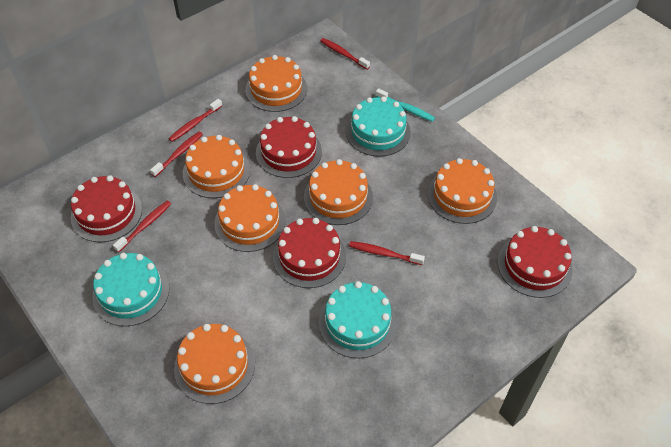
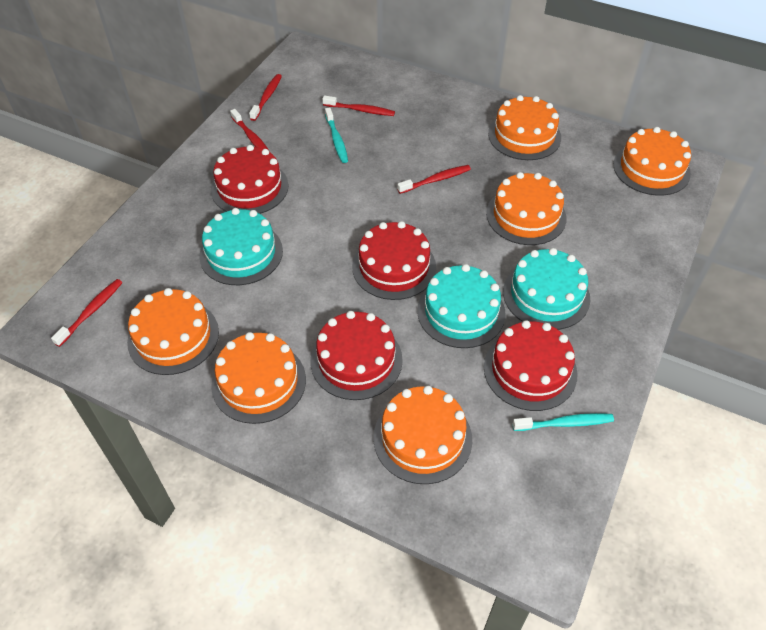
turquoise toothbrush: 1 -> 2

